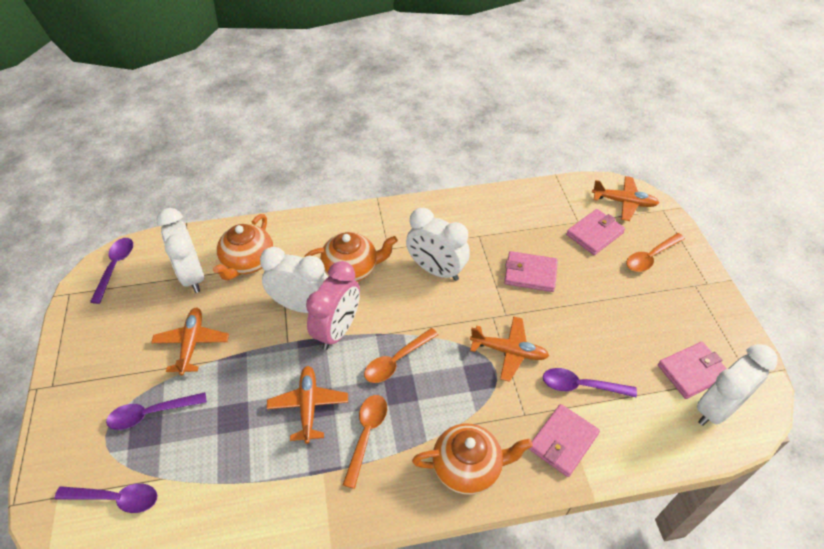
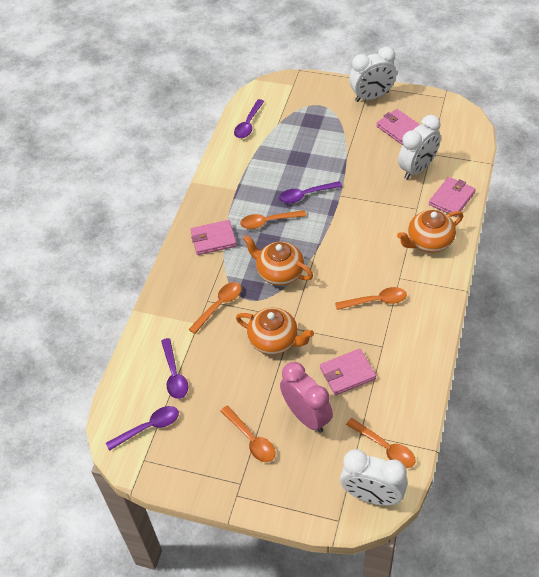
orange plane: 4 -> 0
orange spoon: 3 -> 5
white clock: 4 -> 3

